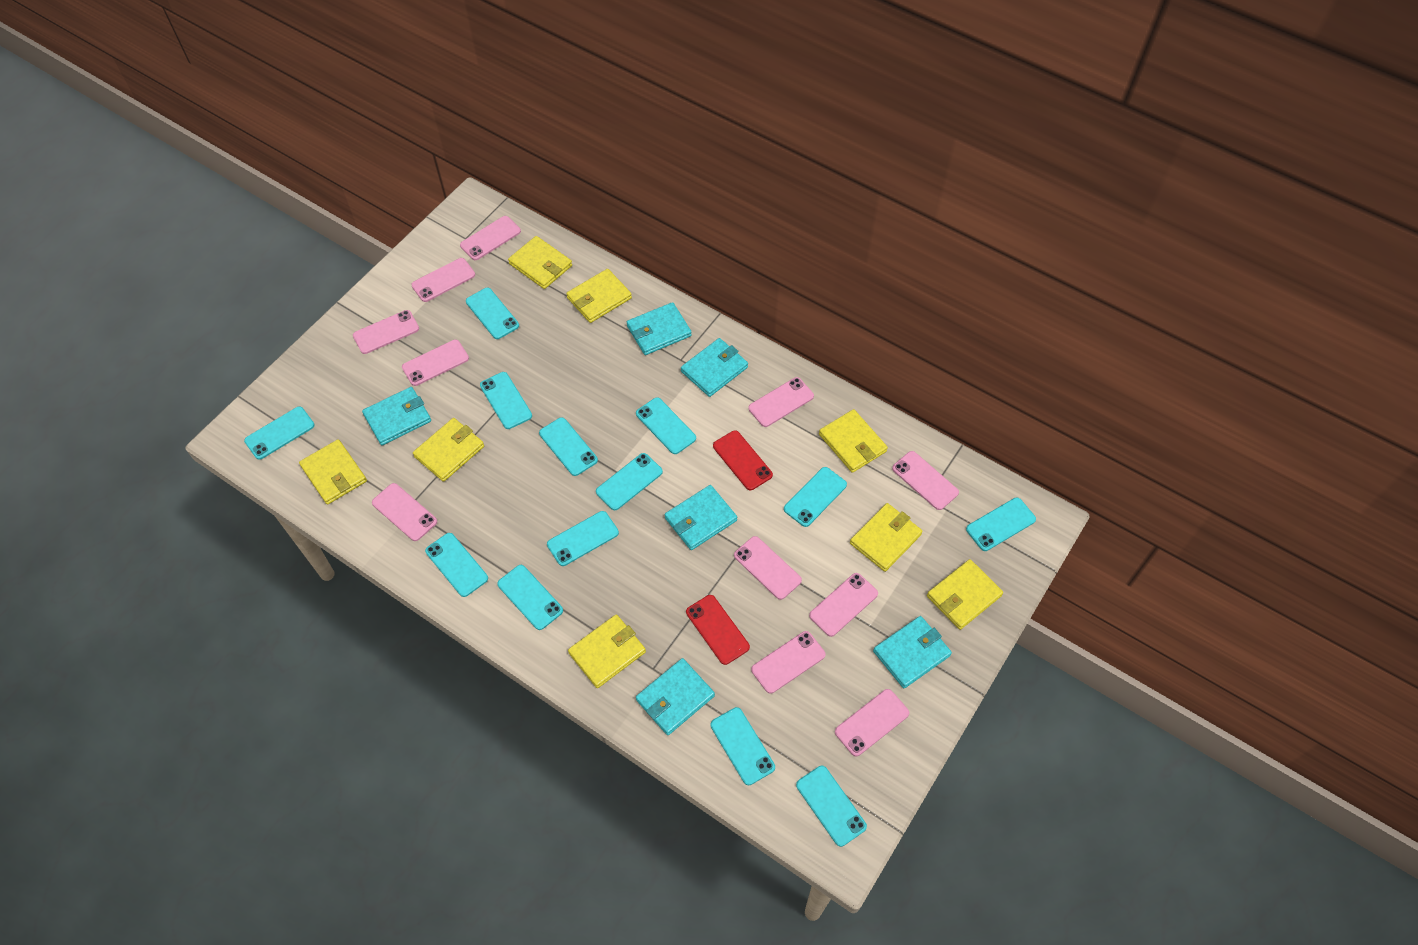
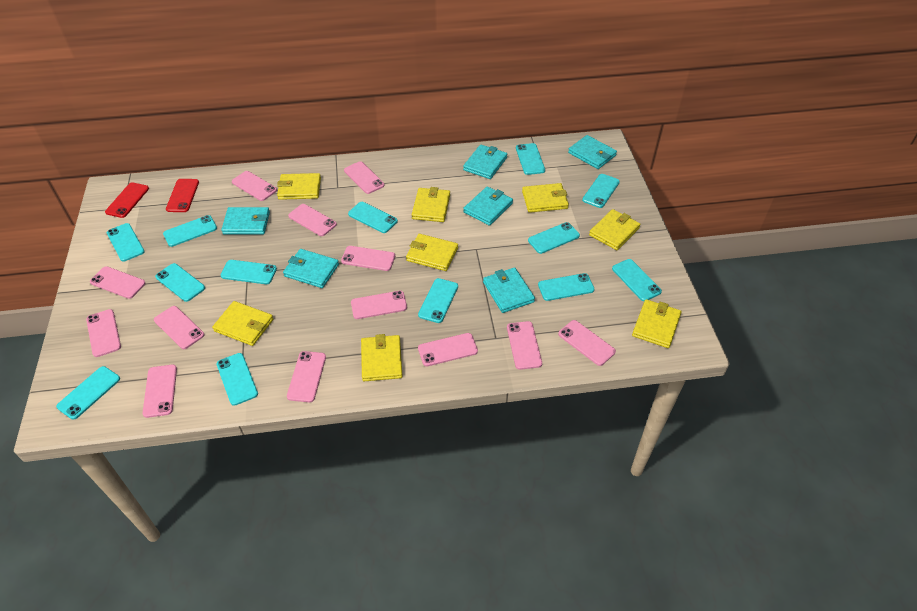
pink phone: 11 -> 13

